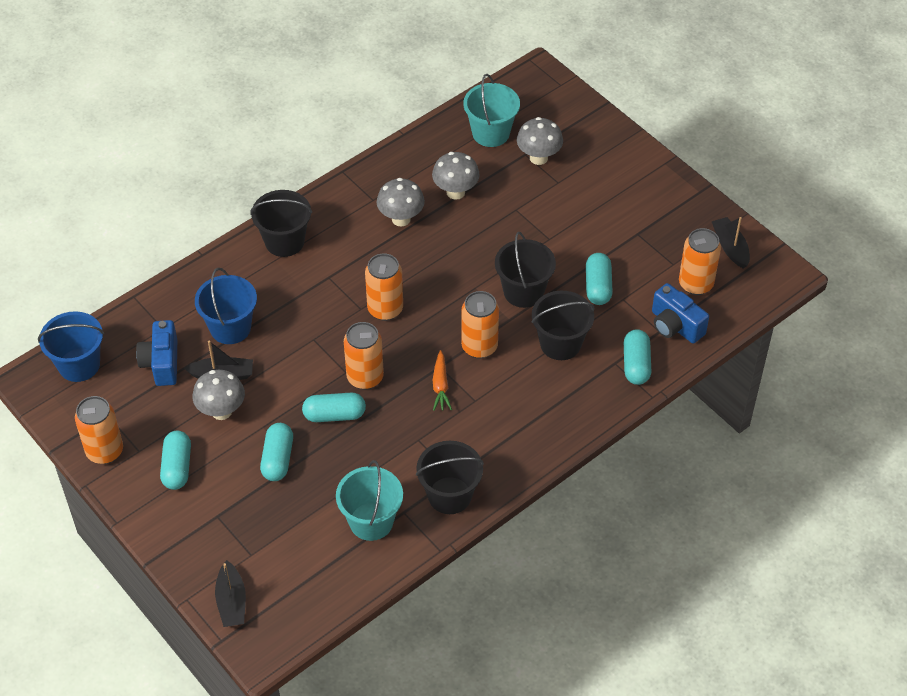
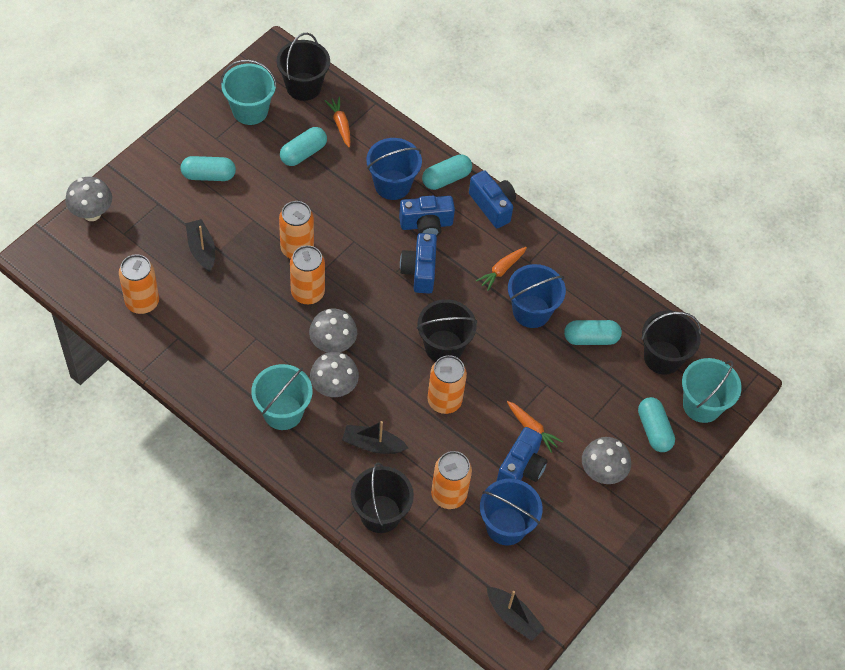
blue bucket: 2 -> 3
blue camera: 2 -> 4
orange carrot: 1 -> 3
turquoise bucket: 2 -> 3

